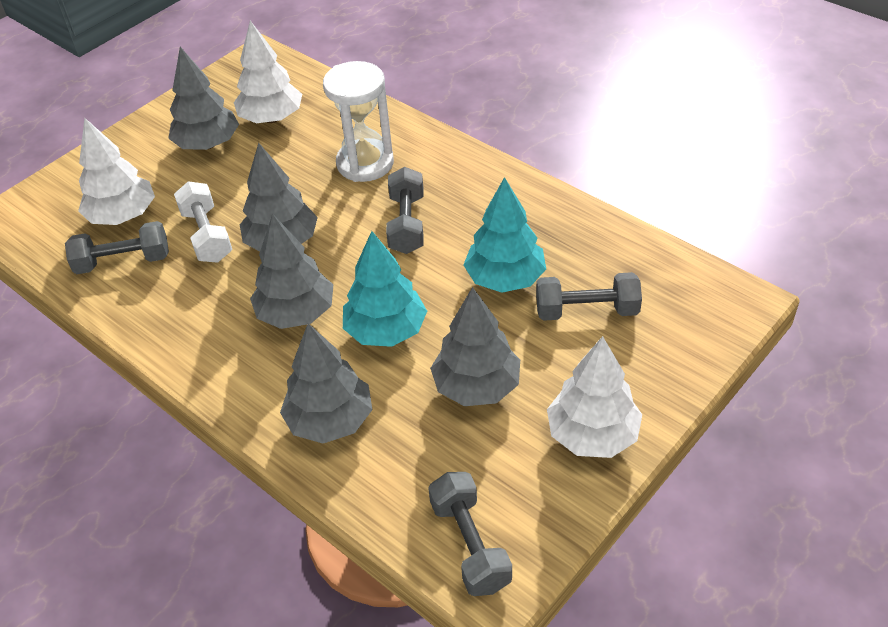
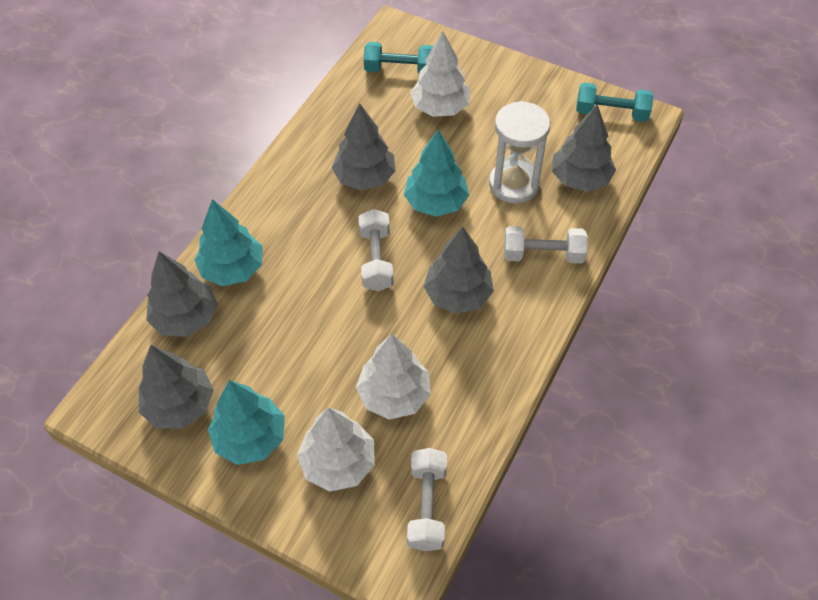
grey dumbbell: 4 -> 0
turquoise dumbbell: 0 -> 2
turquoise tree: 2 -> 3
white dumbbell: 1 -> 3

